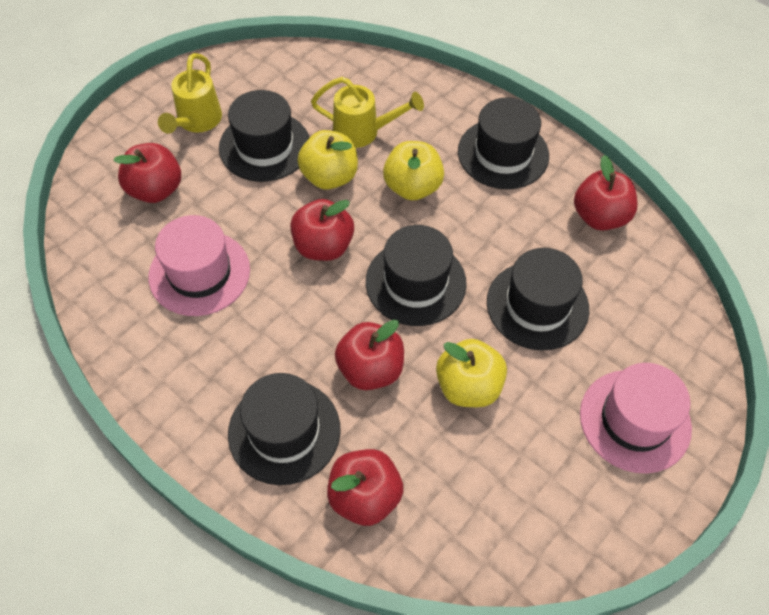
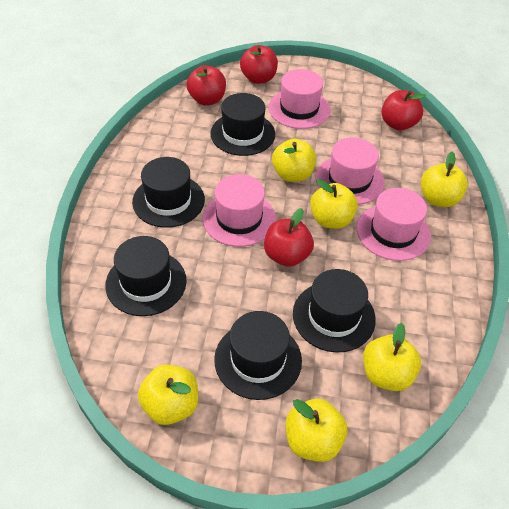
pink hat: 2 -> 4
red apple: 5 -> 4
yellow apple: 3 -> 6
yellow watering can: 2 -> 0

